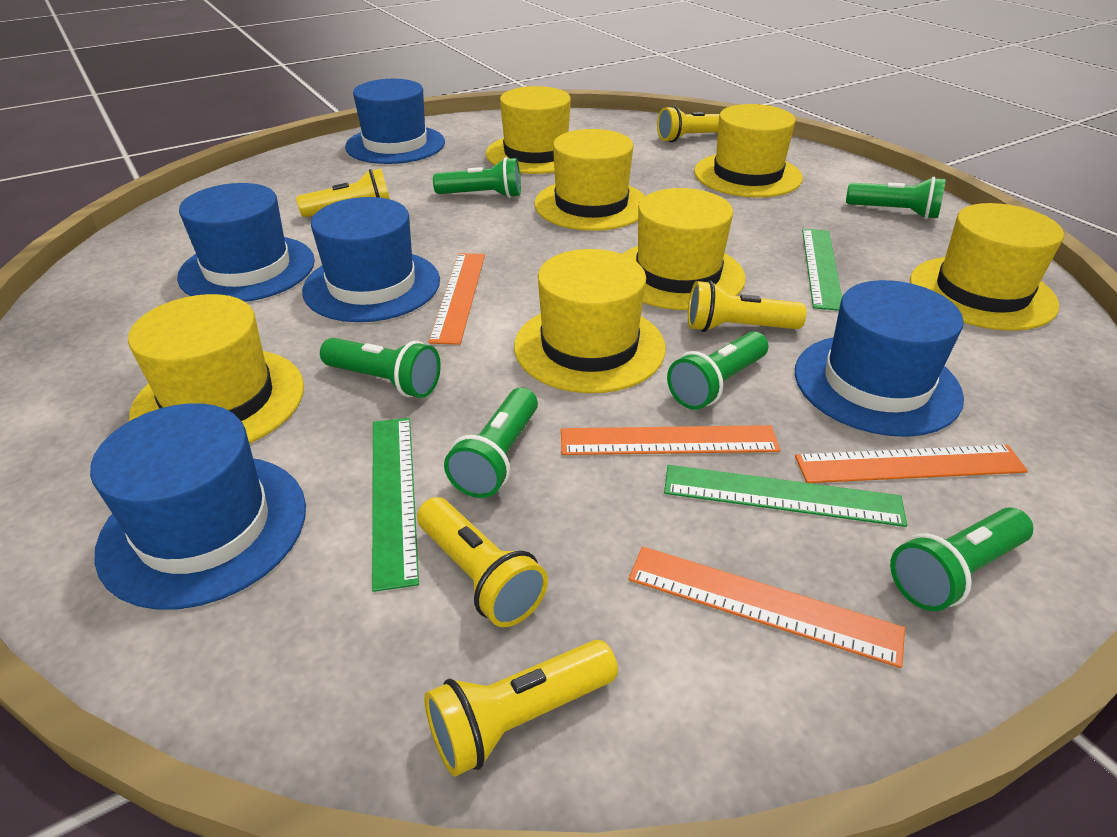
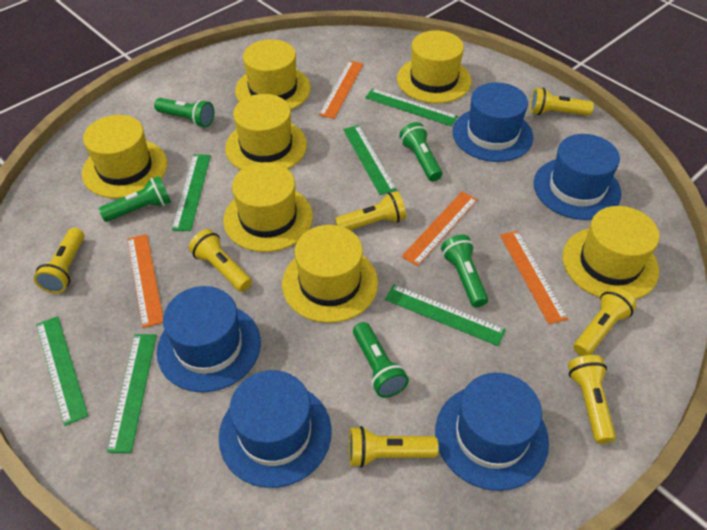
green flashlight: 6 -> 5
green ruler: 3 -> 6
yellow flashlight: 5 -> 7

